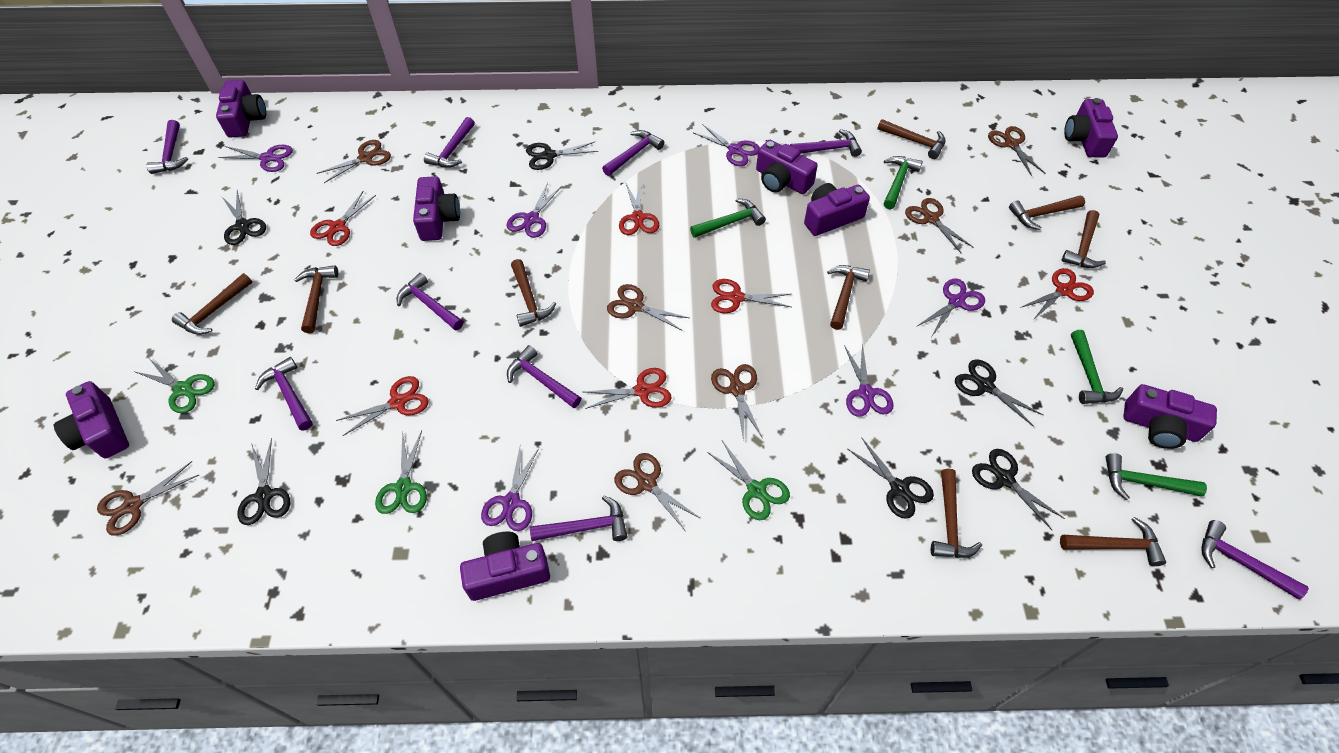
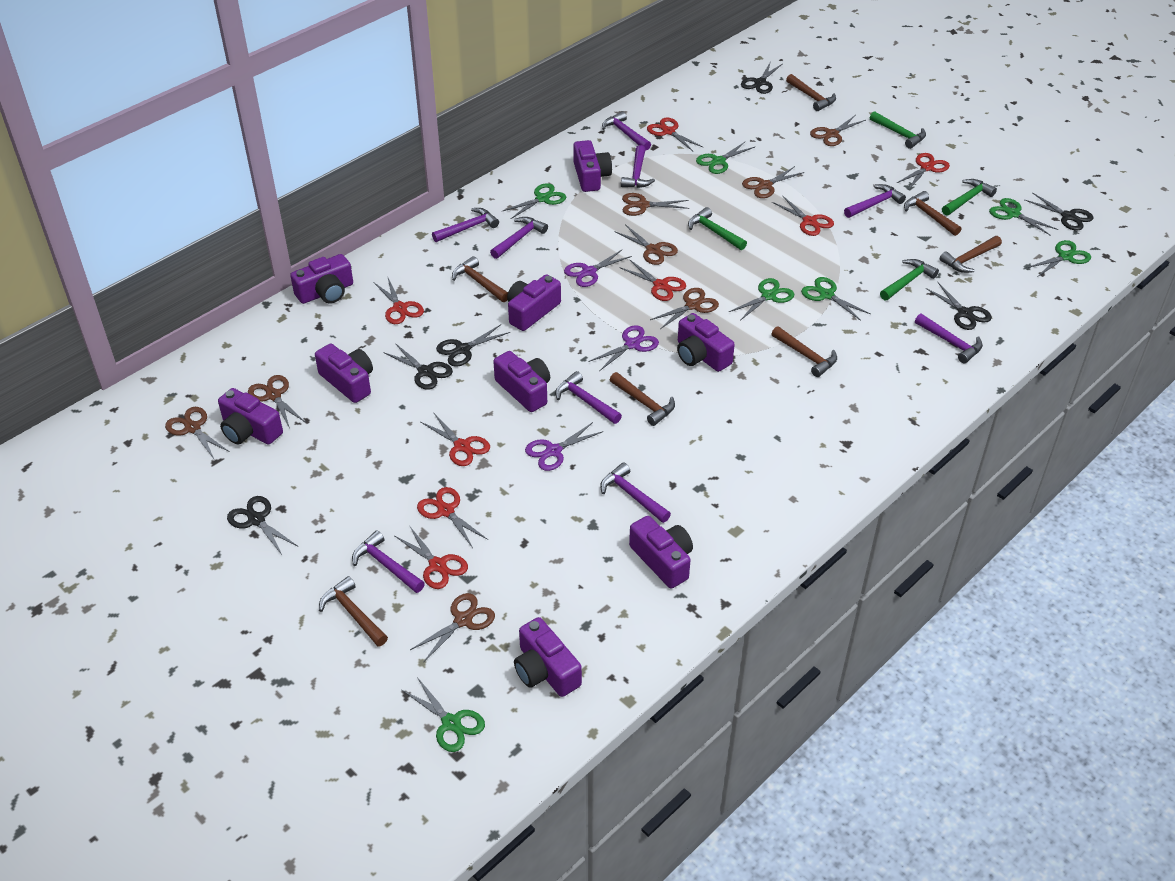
brown hammer: 9 -> 7
brown scissors: 7 -> 8
green scissors: 3 -> 7
purple camera: 8 -> 9
purple scissors: 6 -> 3
red scissors: 6 -> 8

